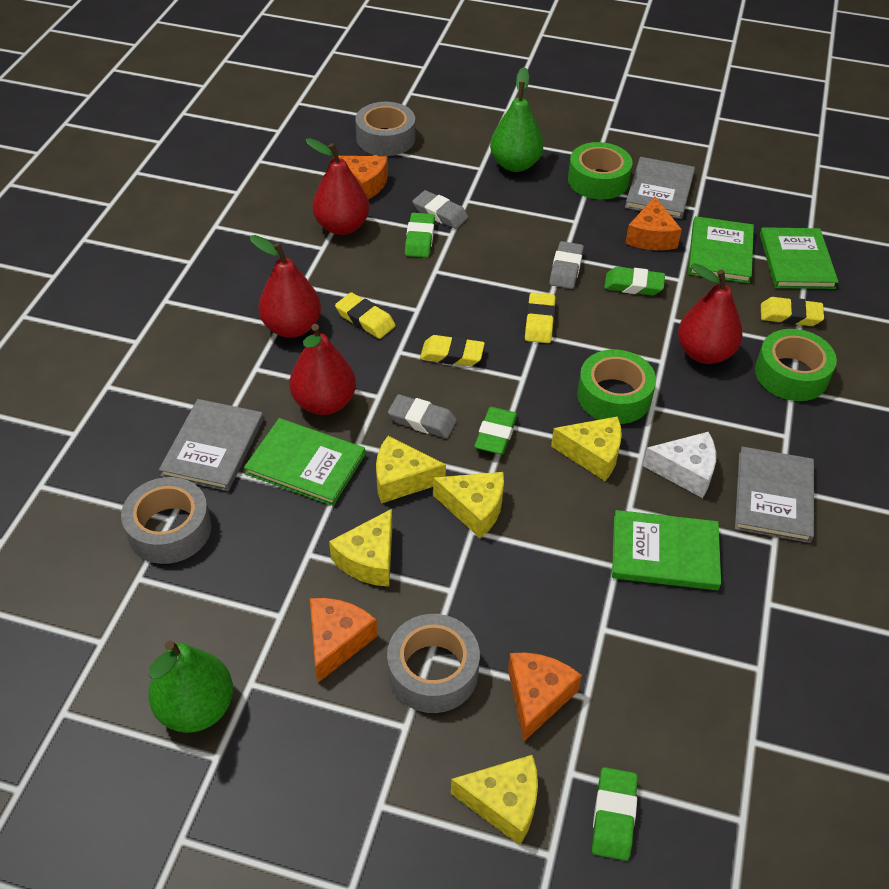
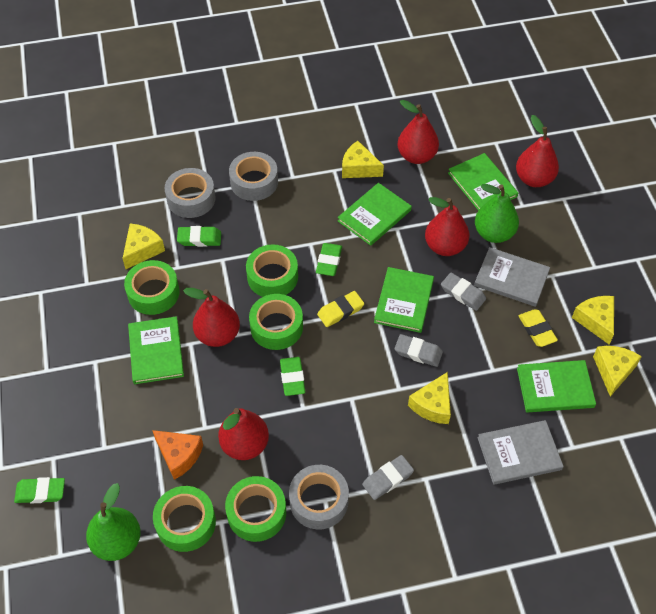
green book: 4 -> 5
green tape: 3 -> 5
grey book: 3 -> 2
orange cheese: 4 -> 1
red pear: 4 -> 5
white cheese: 1 -> 0
yellow eraser: 4 -> 2

